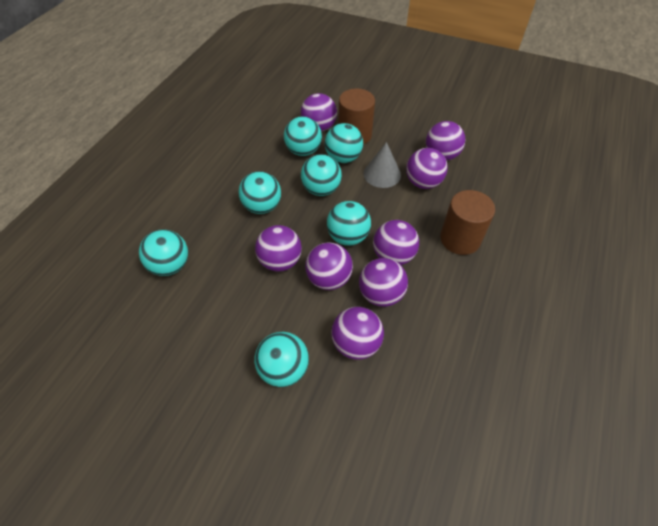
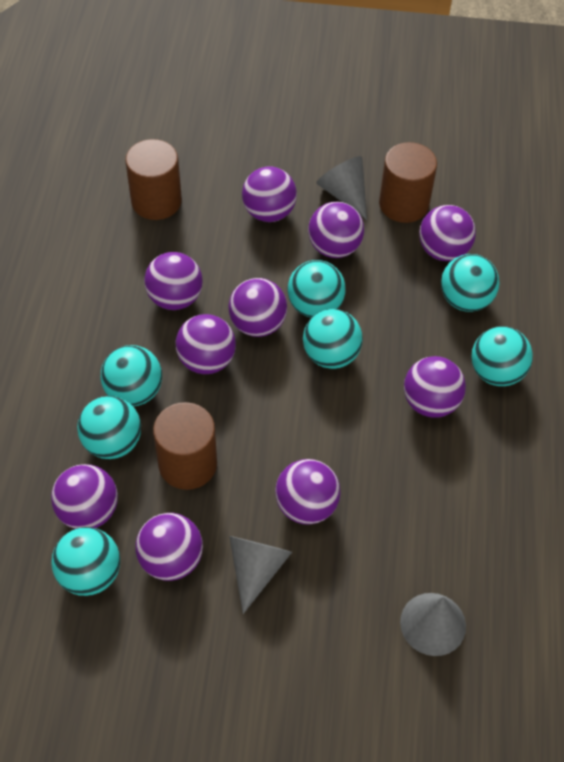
brown cylinder: 2 -> 3
grey cone: 1 -> 3
purple ball: 8 -> 10

